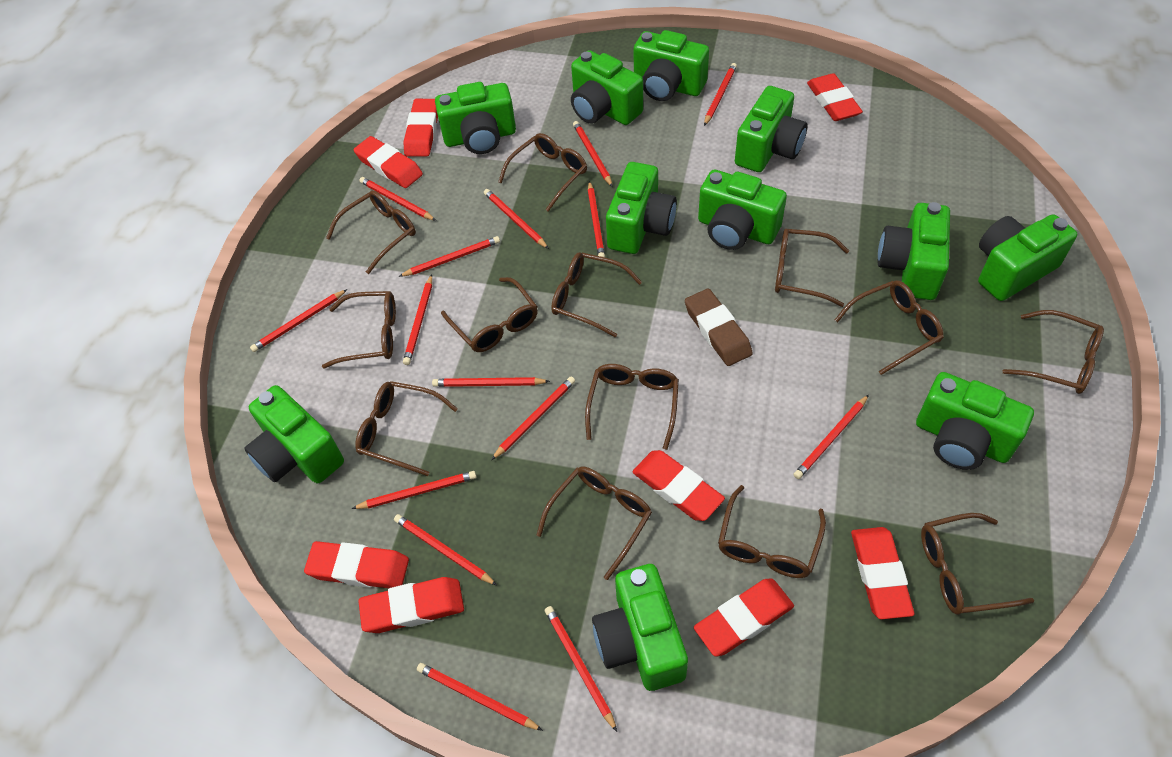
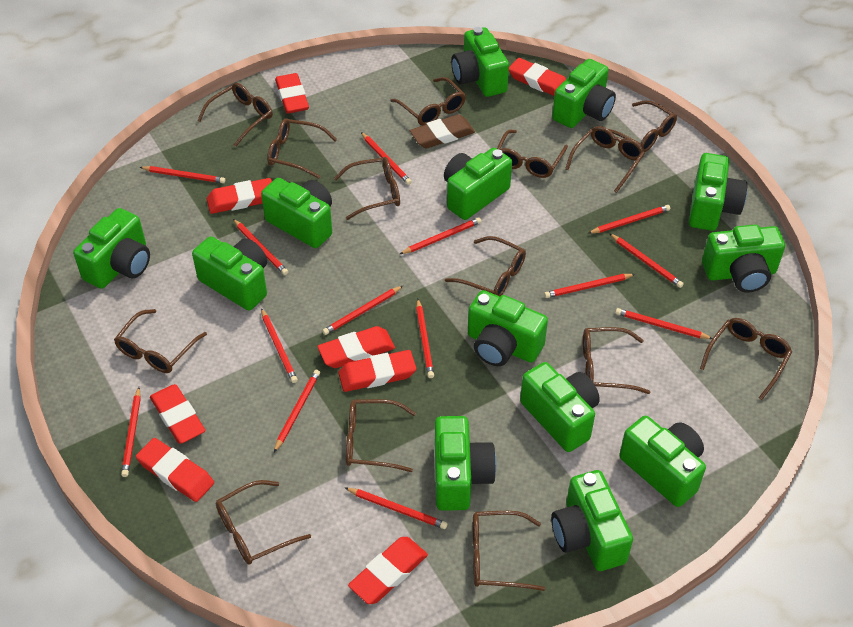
brown glasses: 13 -> 14
green camera: 11 -> 13
red pencil: 15 -> 14

